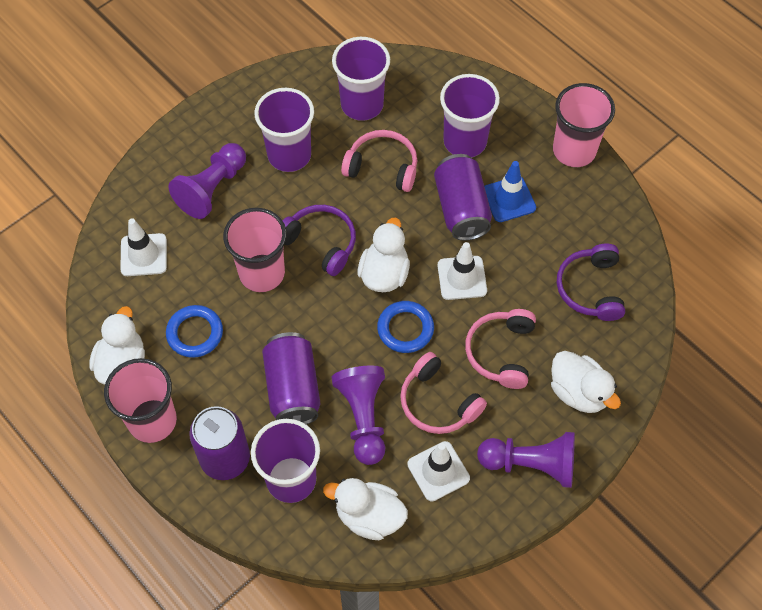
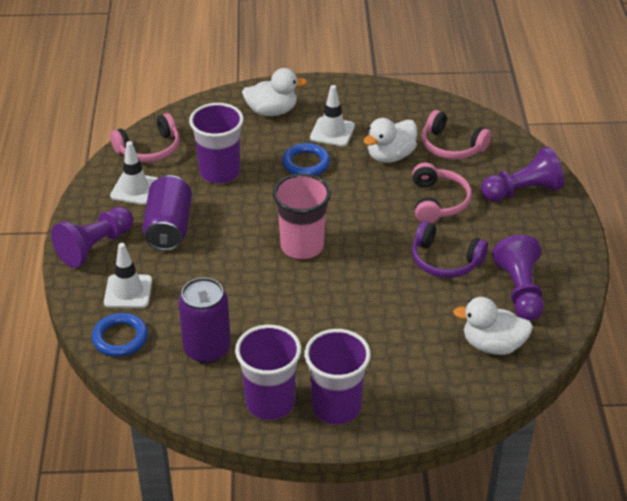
blue traffic cone: 1 -> 0
pink cup: 3 -> 1
purple can: 3 -> 2
purple cup: 4 -> 3
purple headphones: 2 -> 1
white duck: 4 -> 3

